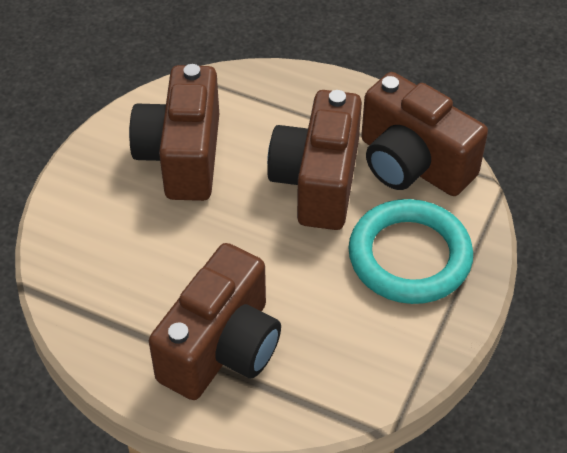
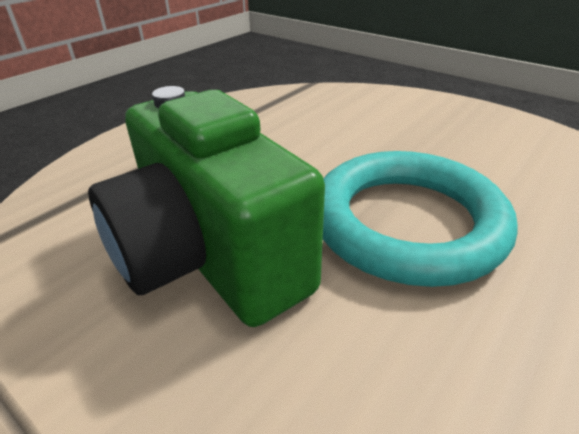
brown camera: 4 -> 0
green camera: 0 -> 1

